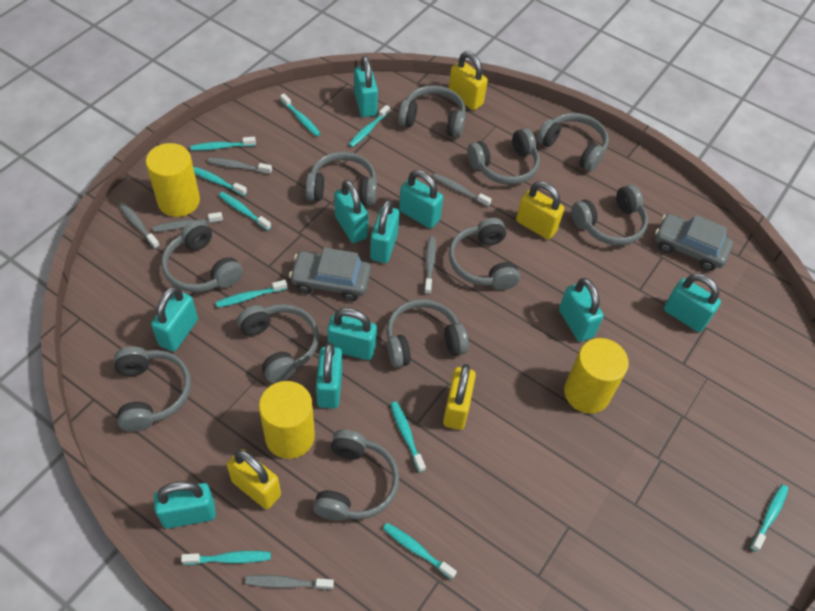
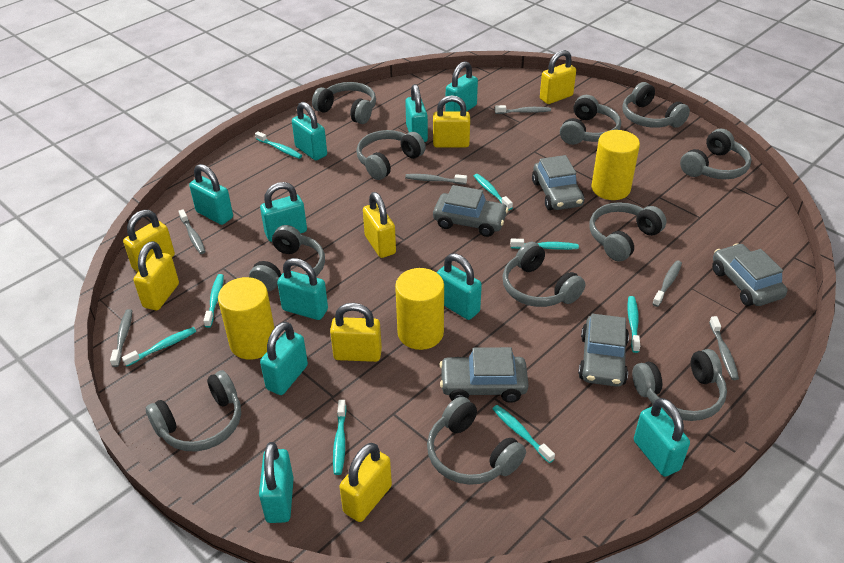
grey car: 2 -> 5
turquoise toothbrush: 10 -> 8
yellow padlock: 4 -> 7

